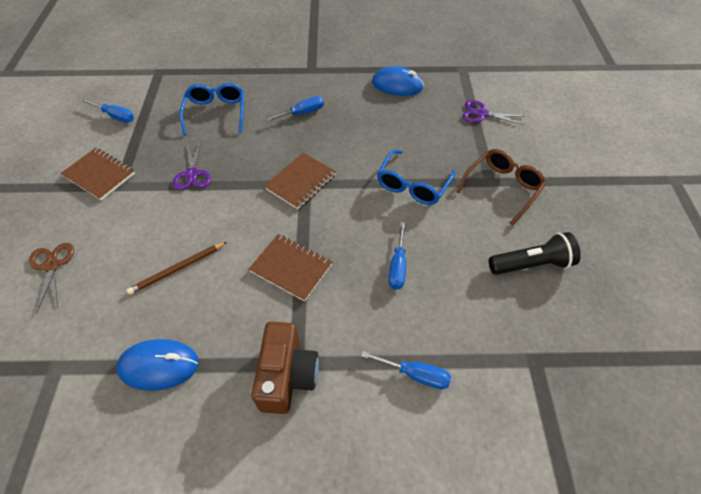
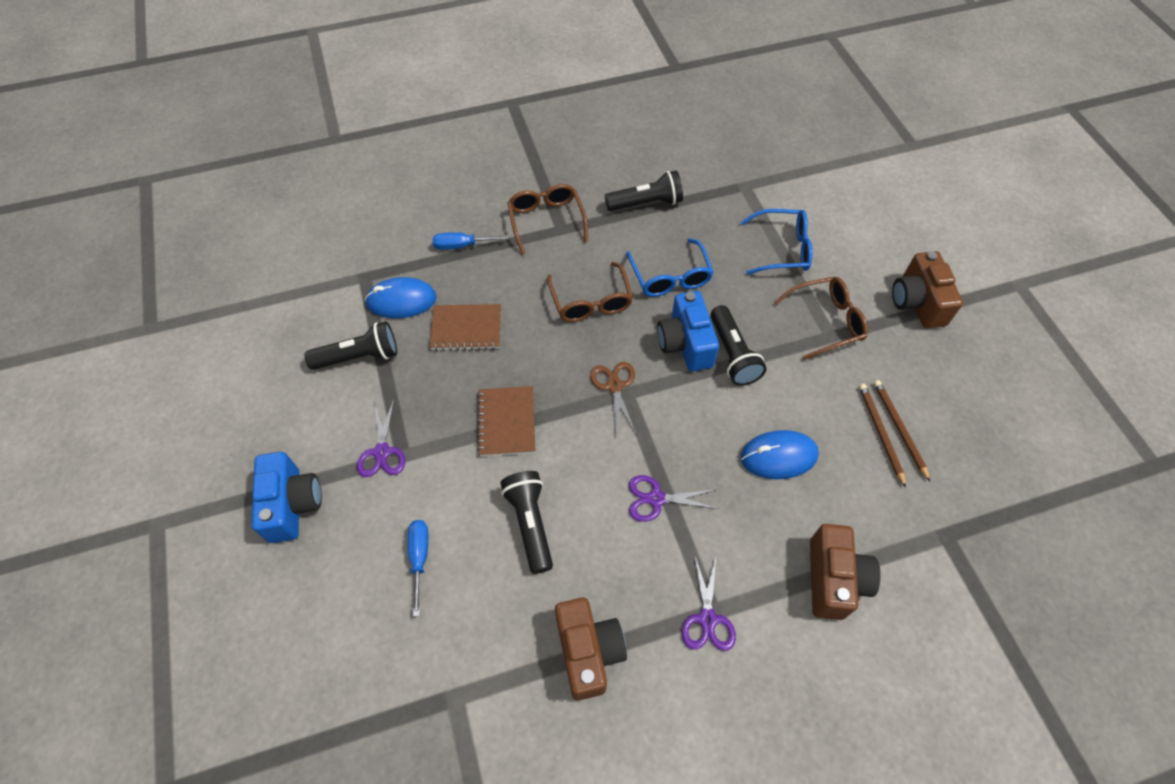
black flashlight: 1 -> 4
blue camera: 0 -> 2
blue screwdriver: 4 -> 2
brown camera: 1 -> 3
brown glasses: 1 -> 3
brown notebook: 3 -> 2
brown pencil: 1 -> 2
purple scissors: 2 -> 3

